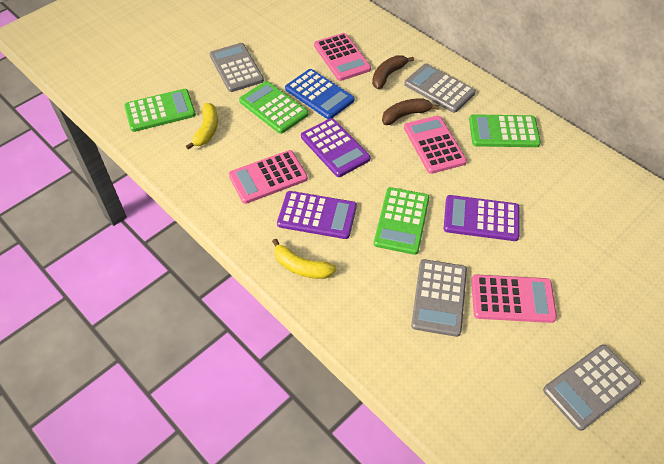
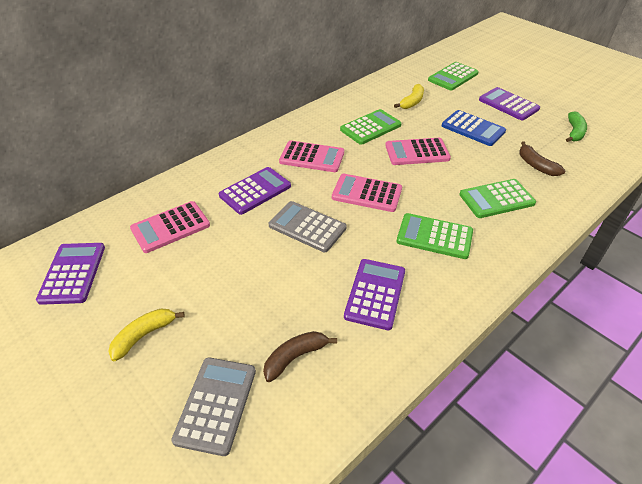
green banana: 0 -> 1
grey calculator: 4 -> 2
purple calculator: 3 -> 4

